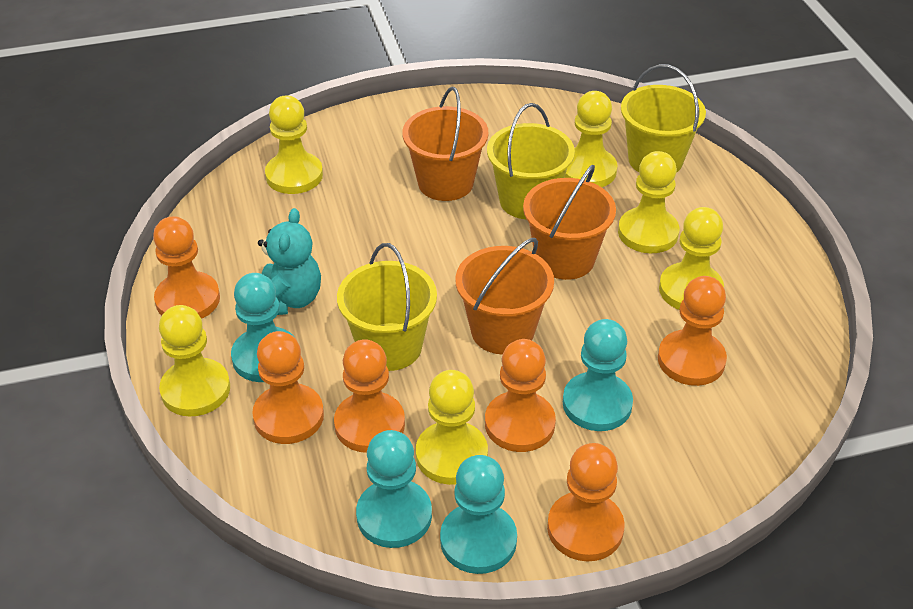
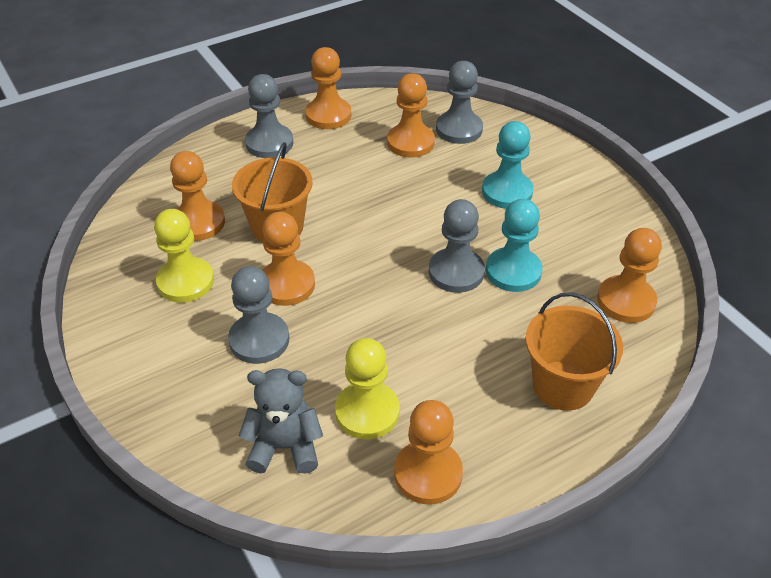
grey pawn: 0 -> 4
grey teddy bear: 0 -> 1
orange bucket: 3 -> 2
turquoise pawn: 4 -> 2
turquoise teddy bear: 1 -> 0
yellow bucket: 3 -> 0
yellow pawn: 6 -> 2

